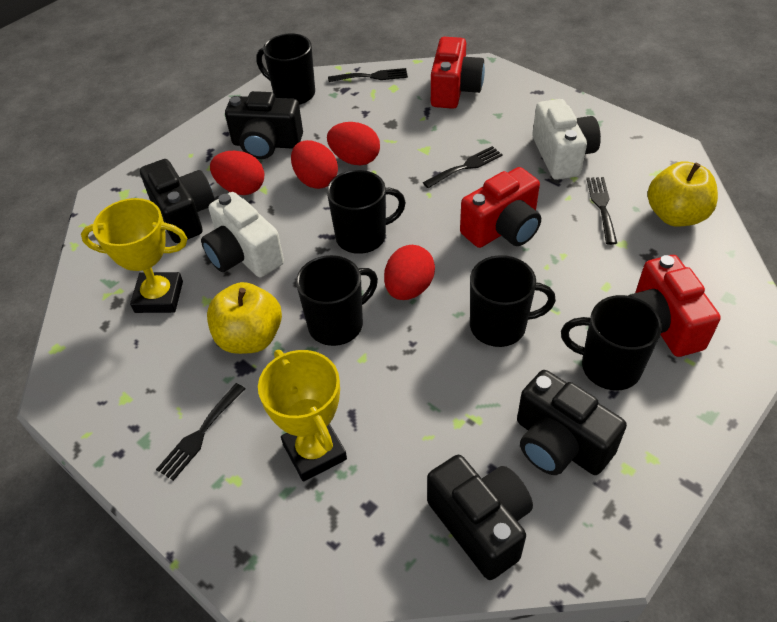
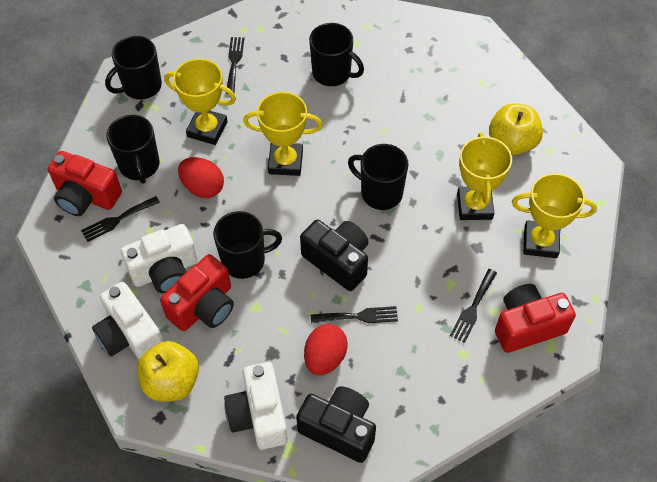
black camera: 4 -> 2
red egg: 4 -> 2
white camera: 2 -> 3
yellow trophy: 2 -> 4

